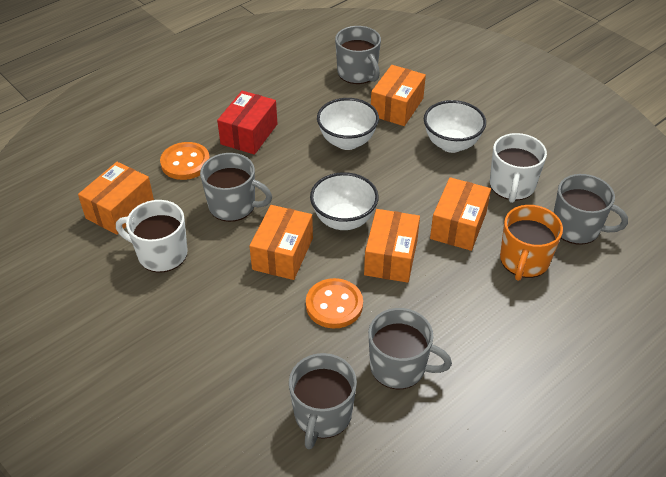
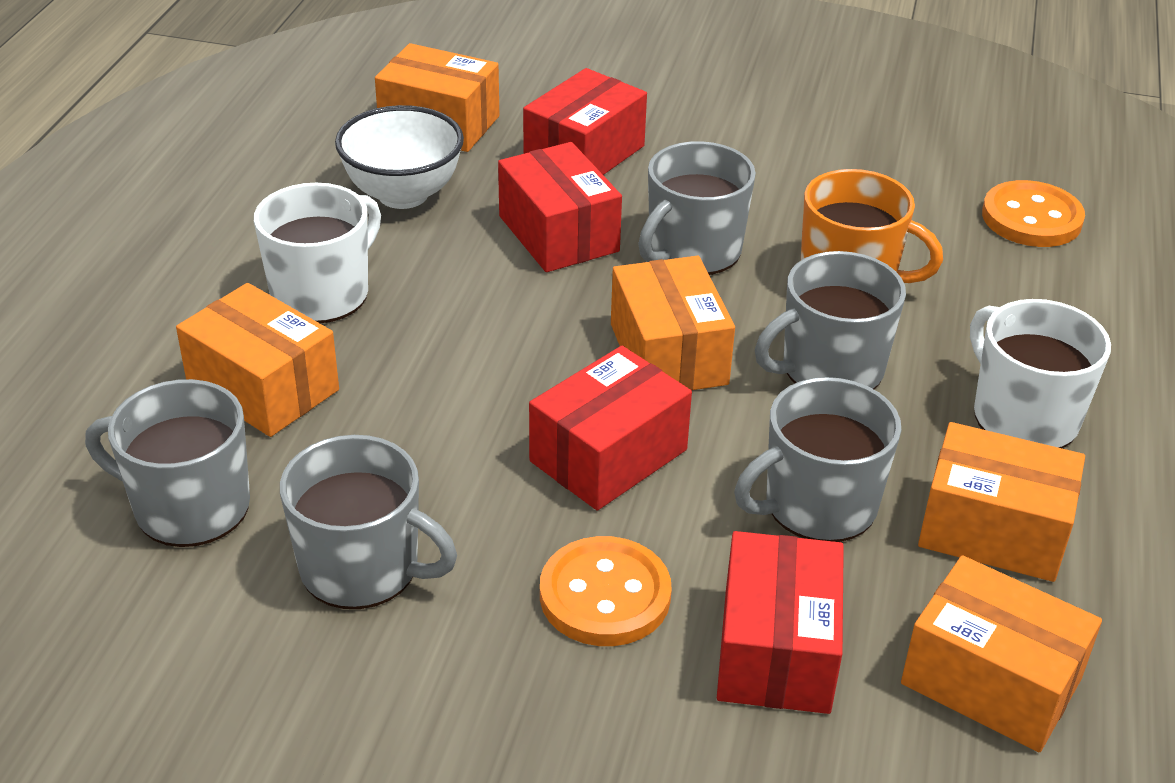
red box: 1 -> 4
white bowl: 3 -> 1

